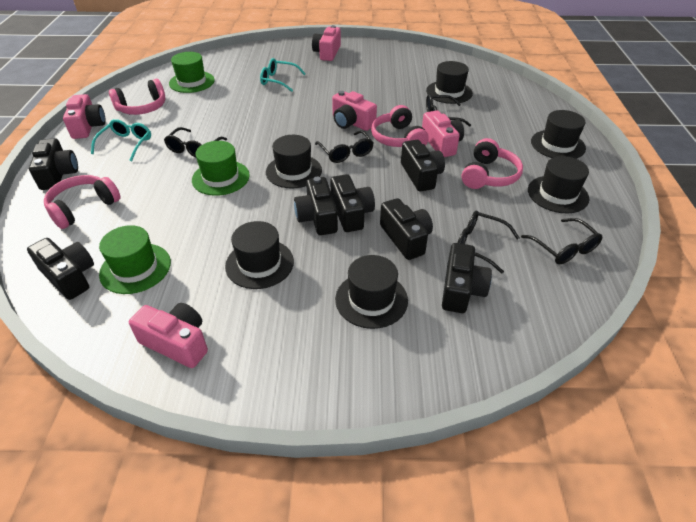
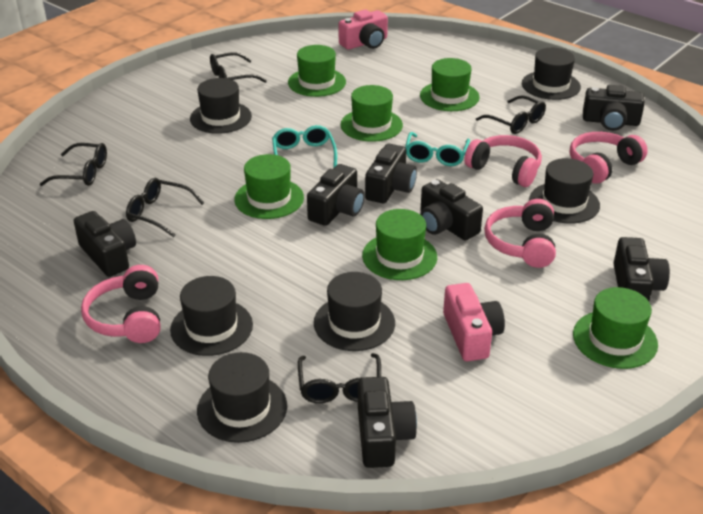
green hat: 3 -> 6
pink camera: 5 -> 2

